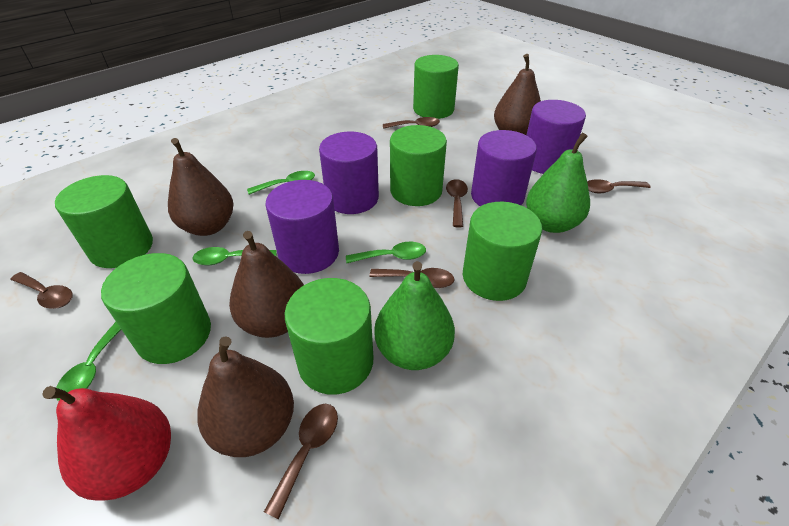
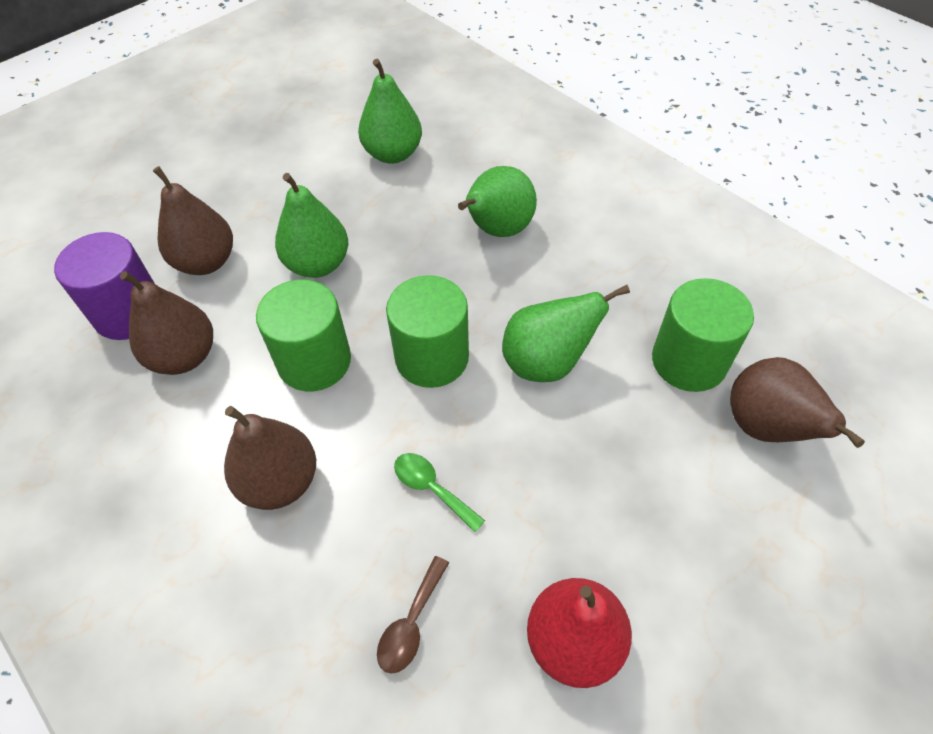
brown spoon: 6 -> 1
green cylinder: 6 -> 3
green pear: 2 -> 4
green spoon: 4 -> 1
purple cylinder: 4 -> 1

